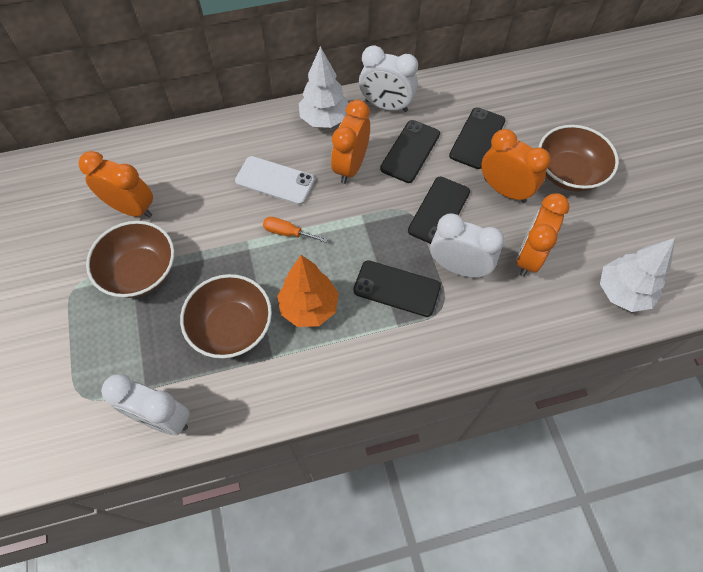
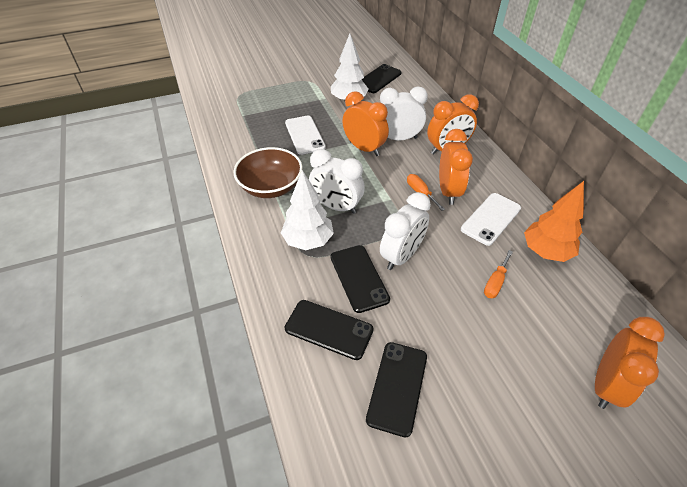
brown bowl: 3 -> 1
orange screwdriver: 1 -> 2
white phone: 1 -> 2

